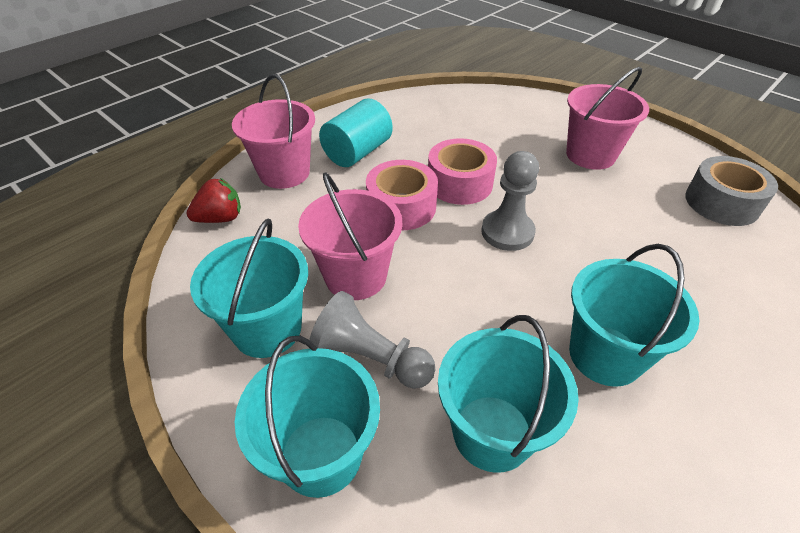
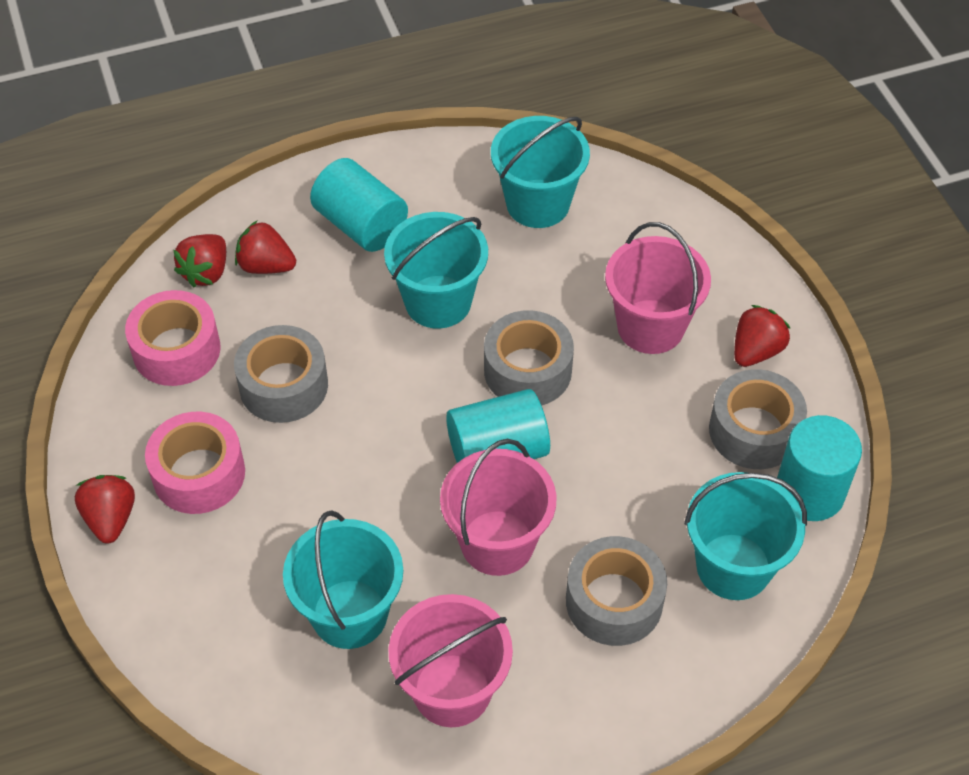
grey pawn: 2 -> 0
grey tape: 1 -> 4
red strawberry: 1 -> 4
turquoise cylinder: 1 -> 3

